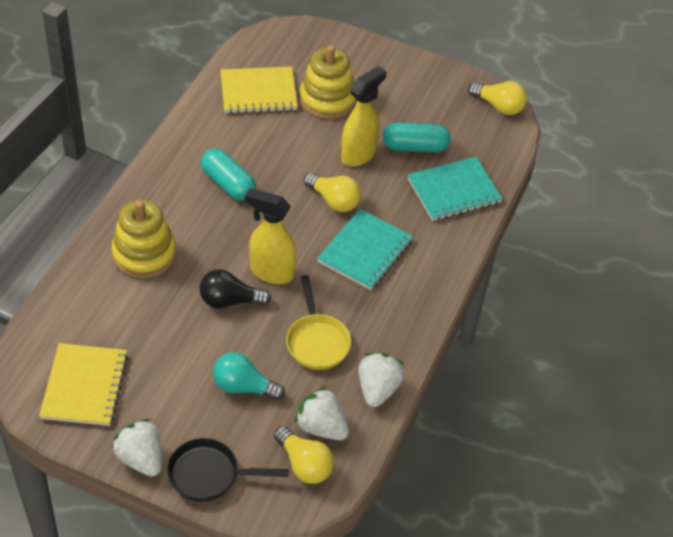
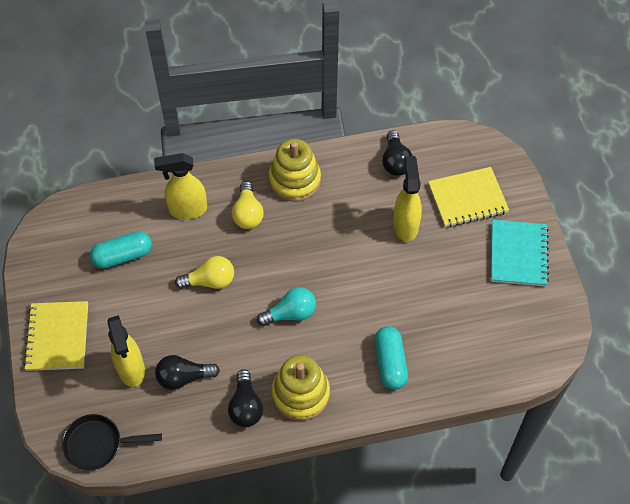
black light bulb: 1 -> 3
turquoise notebook: 2 -> 1
white strawberry: 3 -> 0
yellow light bulb: 3 -> 2
yellow pan: 1 -> 0
yellow spray bottle: 2 -> 3

